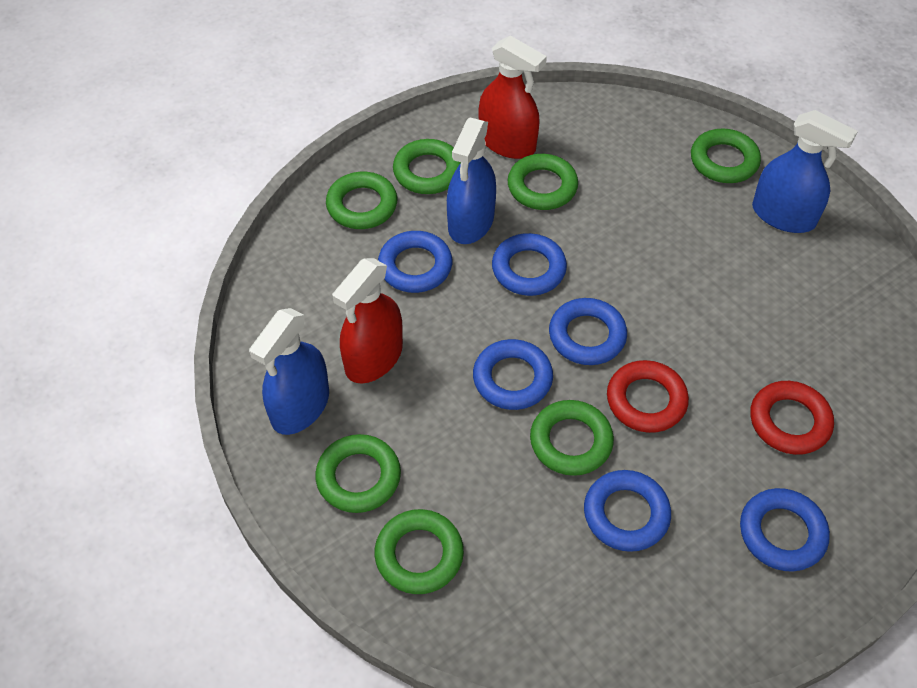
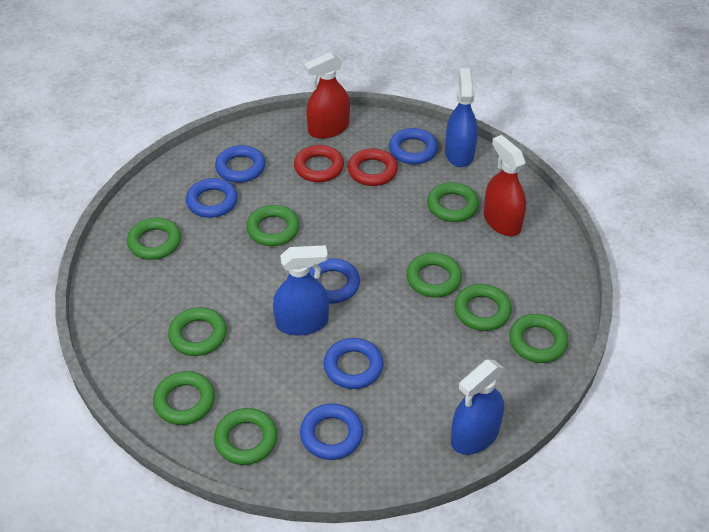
green ring: 7 -> 9

